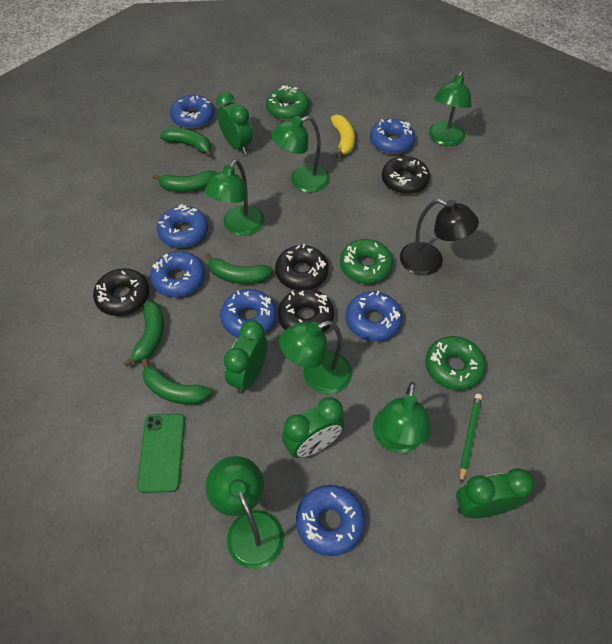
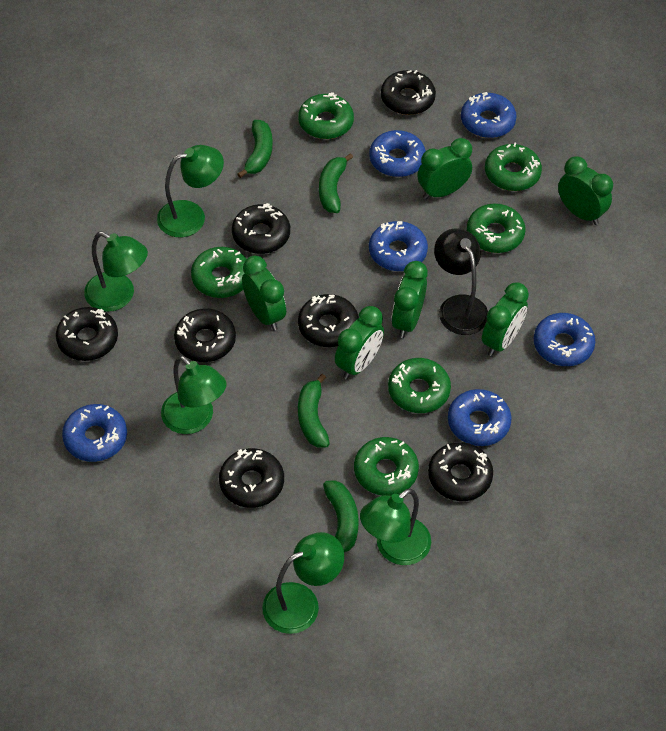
black donut: 4 -> 7
blue donut: 7 -> 6
green banana: 5 -> 4
green clock: 4 -> 6
green donut: 3 -> 6
green lamp: 6 -> 5
green pencil: 1 -> 0
green phone: 1 -> 0
yellow banana: 1 -> 0

